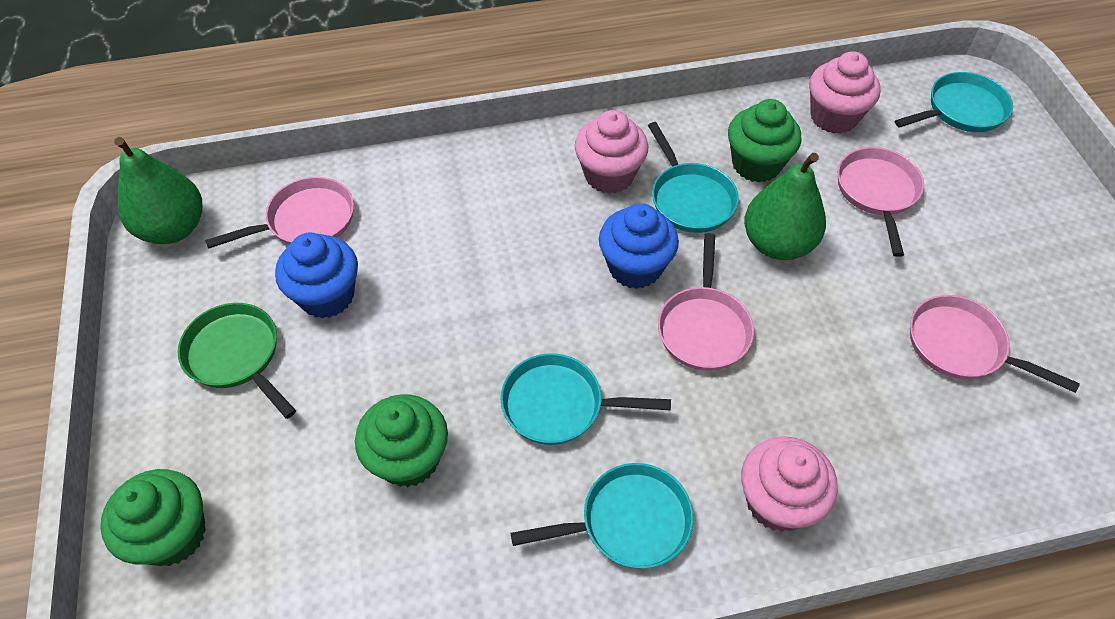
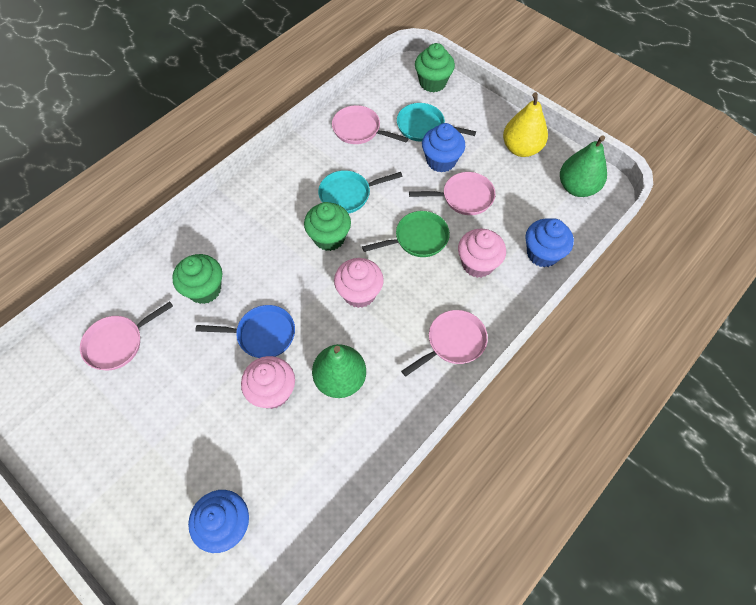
blue cupcake: 2 -> 3
blue pan: 0 -> 1
turquoise pan: 4 -> 2
yellow pear: 0 -> 1

